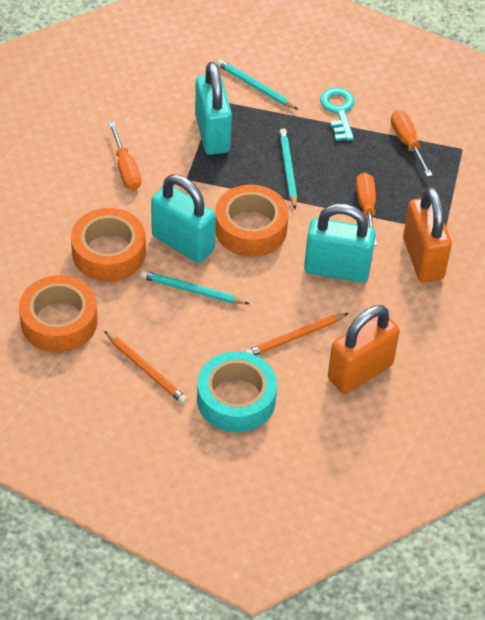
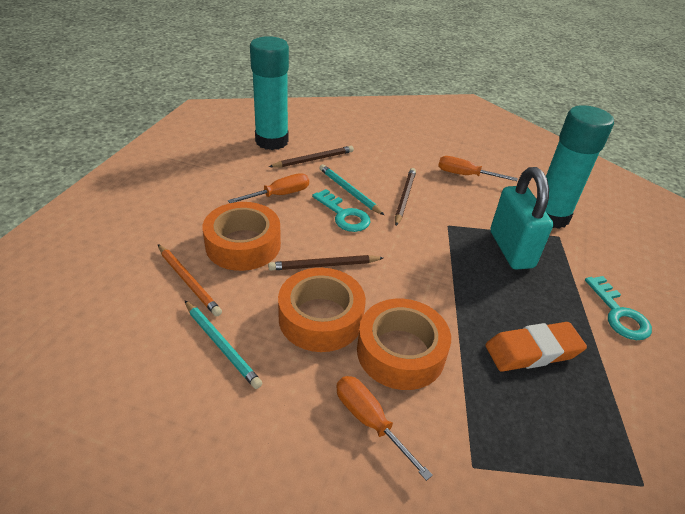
brown pencil: 0 -> 3
orange eraser: 0 -> 1
orange padlock: 2 -> 0
orange pencil: 2 -> 1
turquoise glue stick: 0 -> 2
turquoise key: 1 -> 2
turquoise padlock: 3 -> 1
turquoise pencil: 3 -> 2
turquoise tape: 1 -> 0

